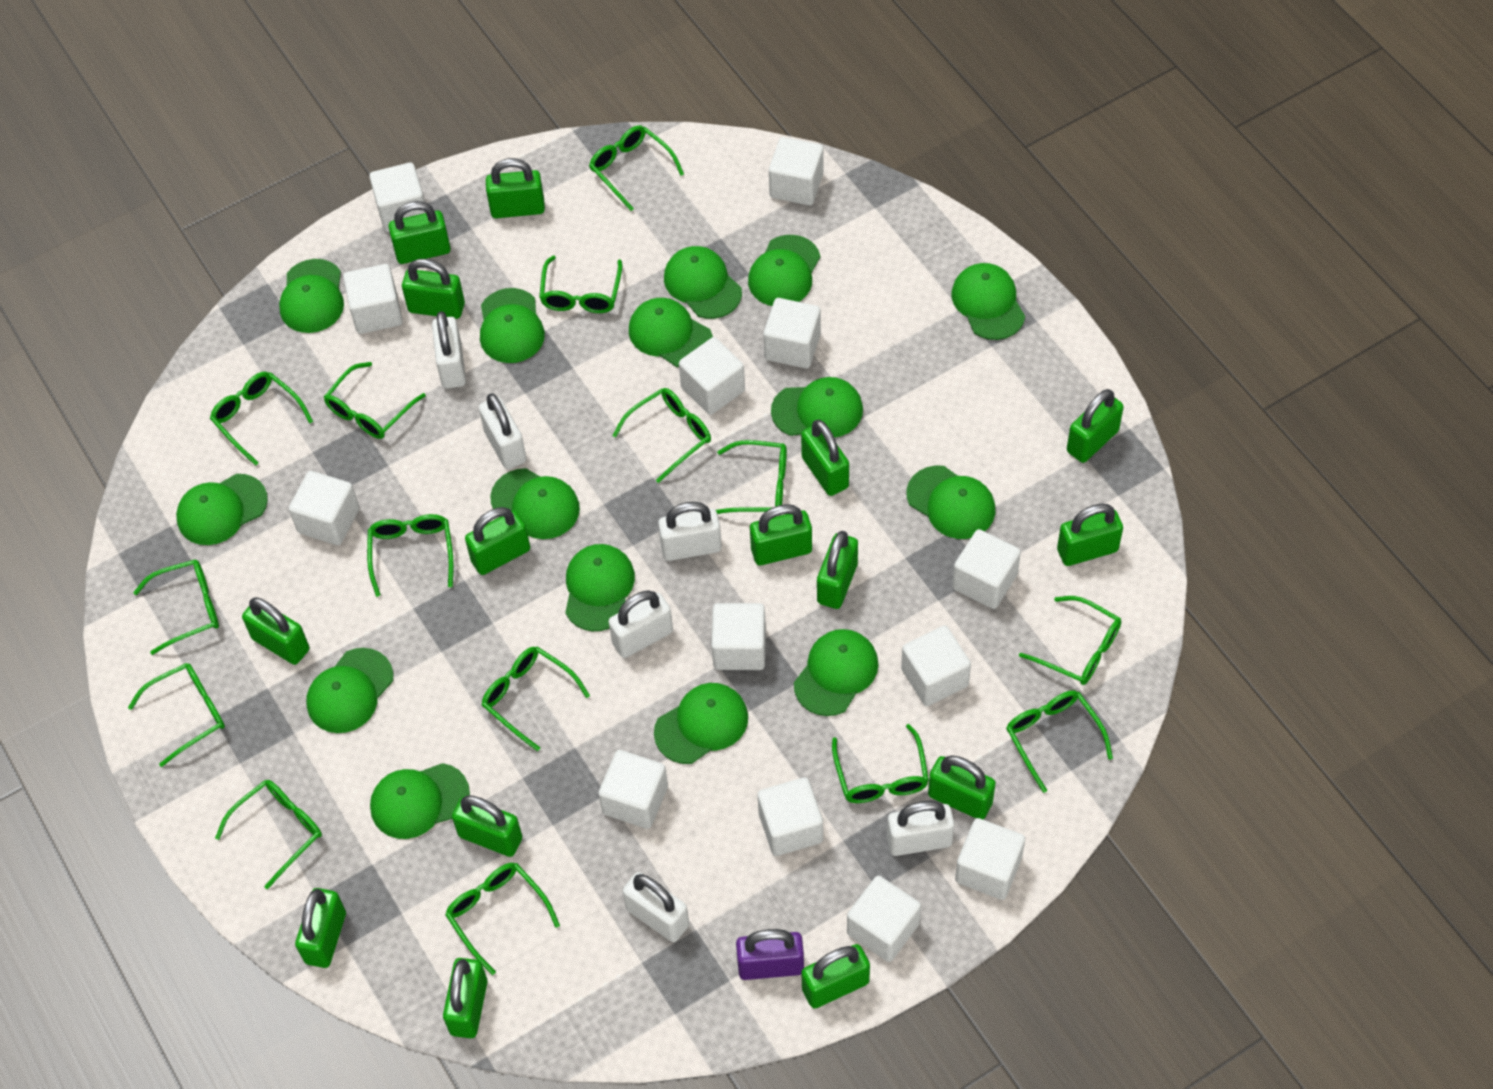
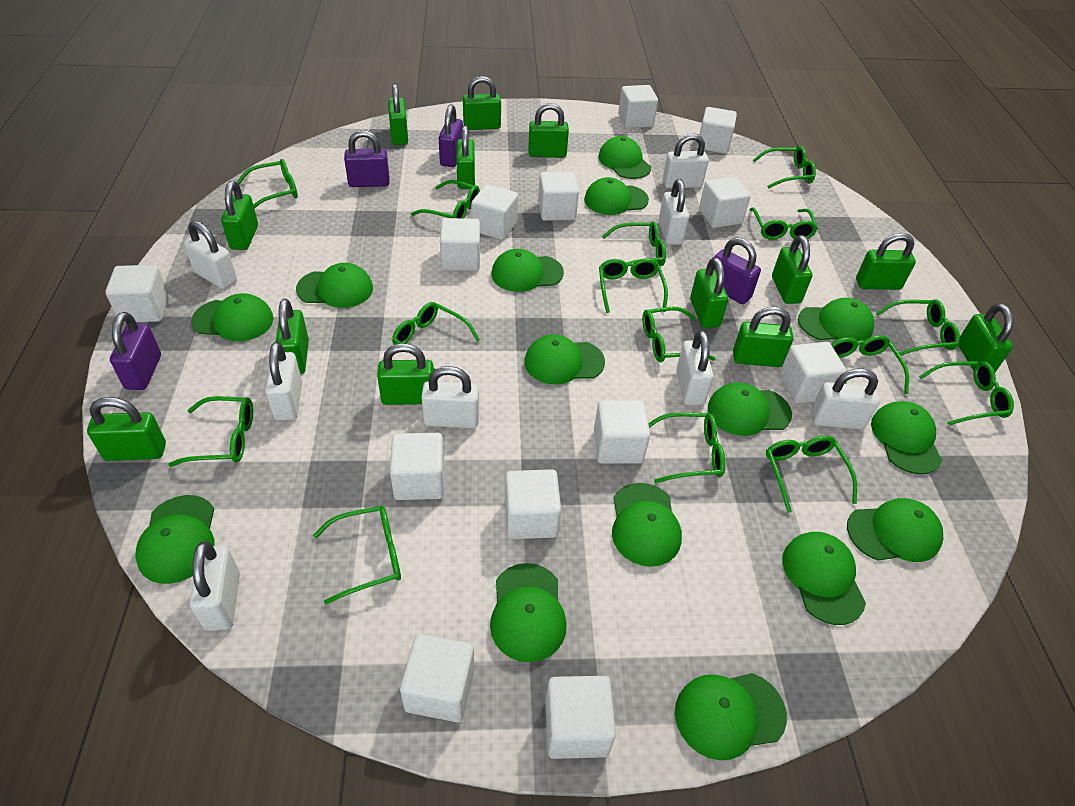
green padlock: 15 -> 13
purple padlock: 1 -> 4
white padlock: 6 -> 8

